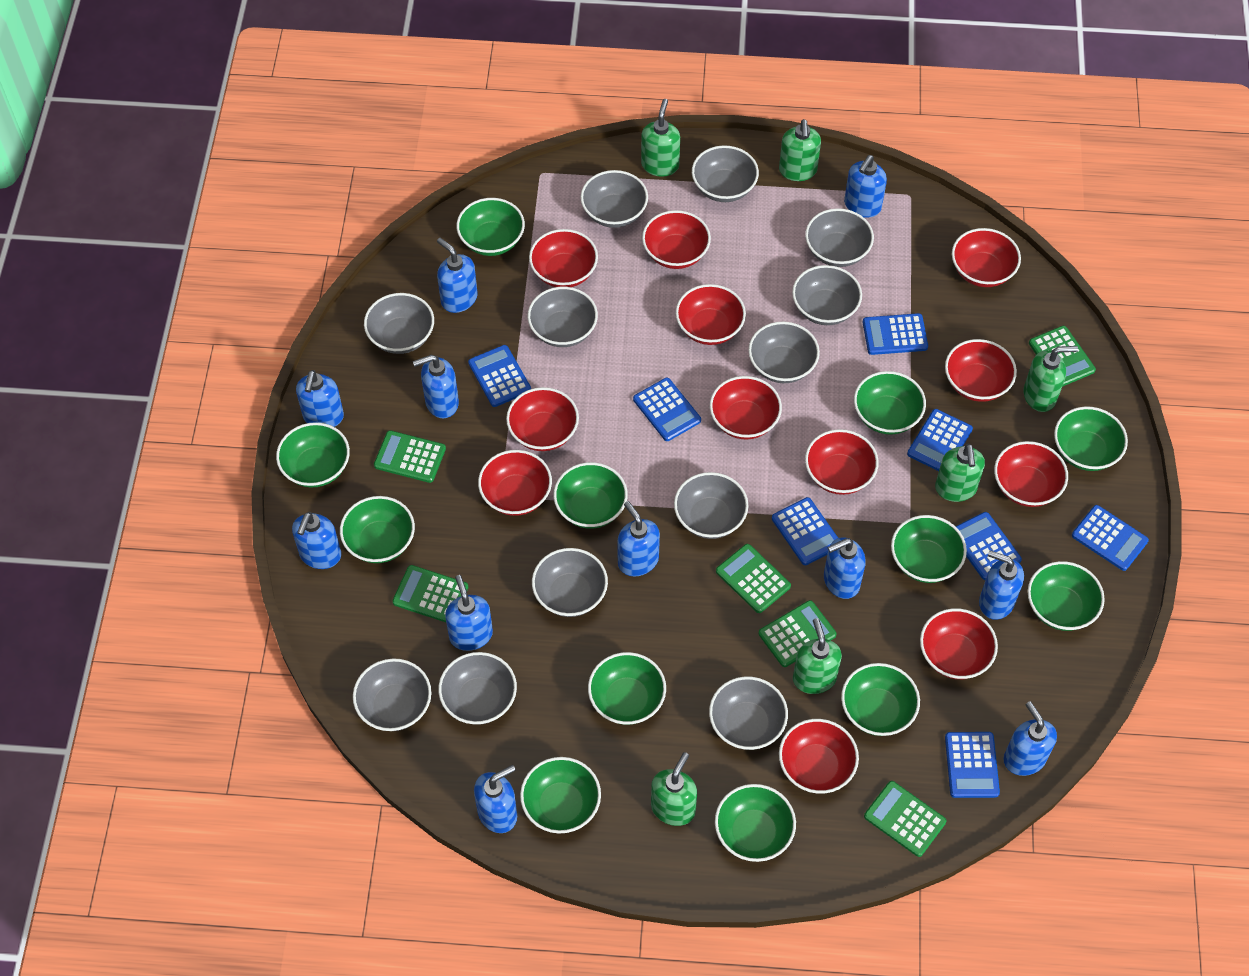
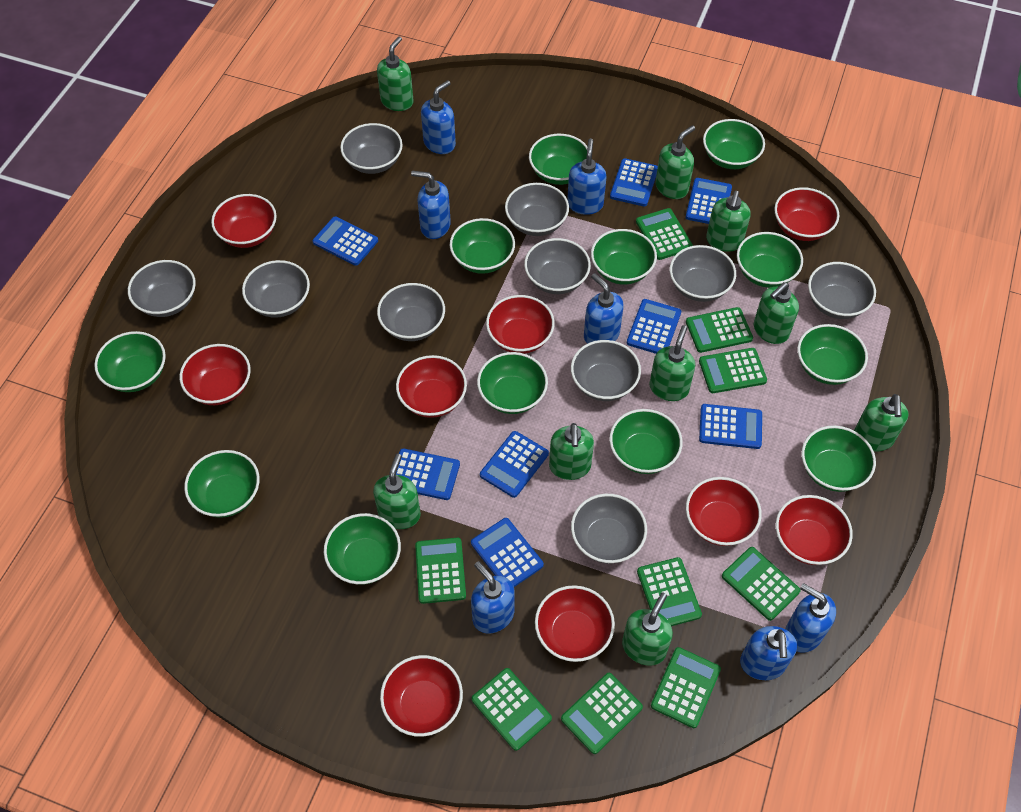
blue soap dispenser: 11 -> 7
green calculator: 6 -> 9
green soap dispenser: 6 -> 9
grey bowl: 12 -> 10
red bowl: 12 -> 9

